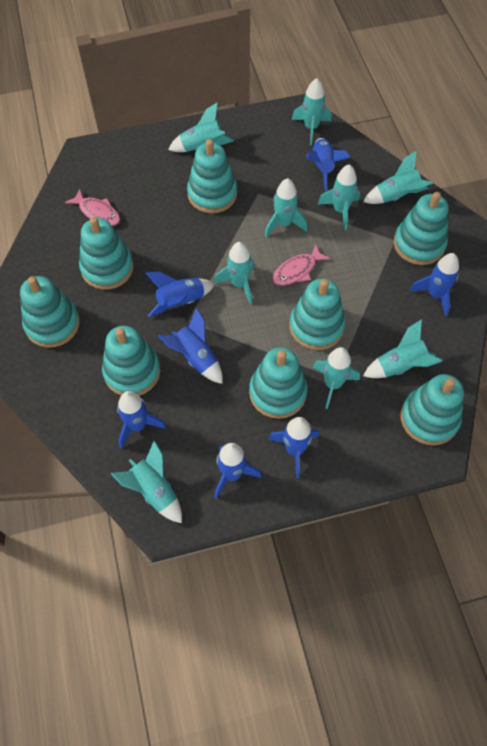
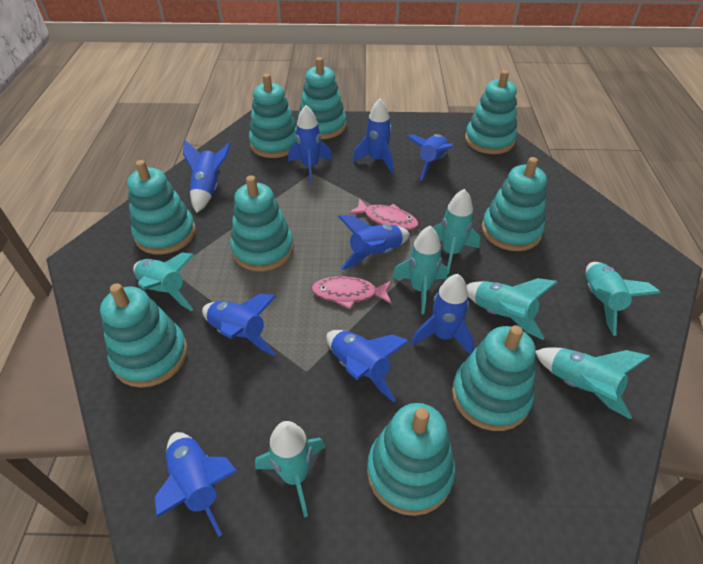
blue rocket: 7 -> 9
turquoise rocket: 9 -> 7
turquoise stacking toy: 8 -> 9

